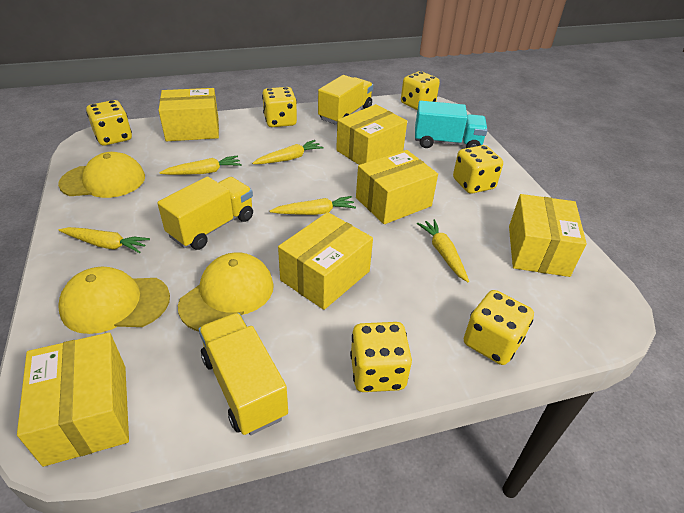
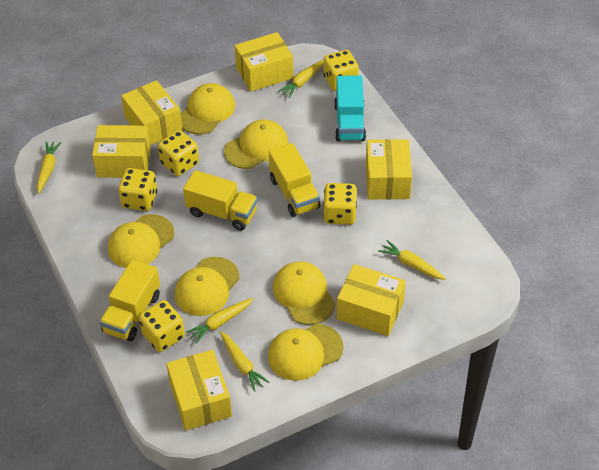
yellow cap: 3 -> 6
yellow dice: 6 -> 5

